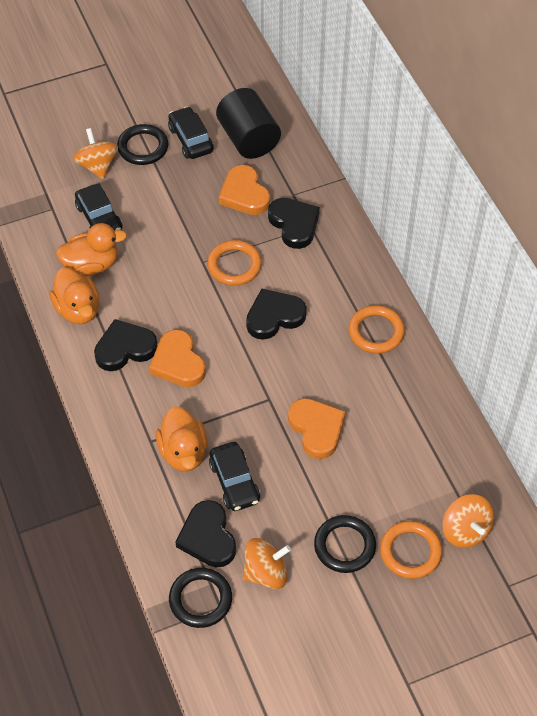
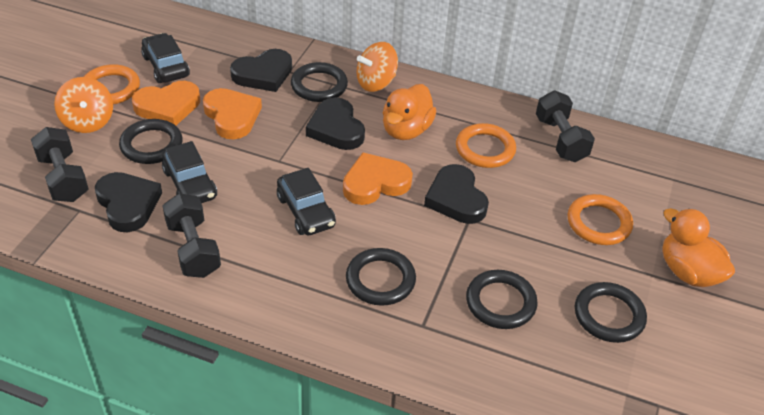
black cylinder: 1 -> 0
black dumbbell: 0 -> 3
black ring: 3 -> 5
orange duck: 3 -> 2
orange spinning top: 3 -> 2

